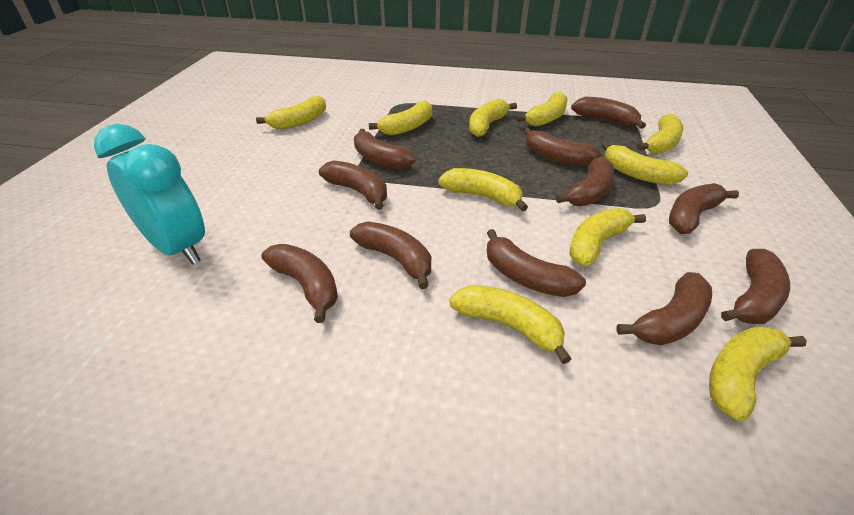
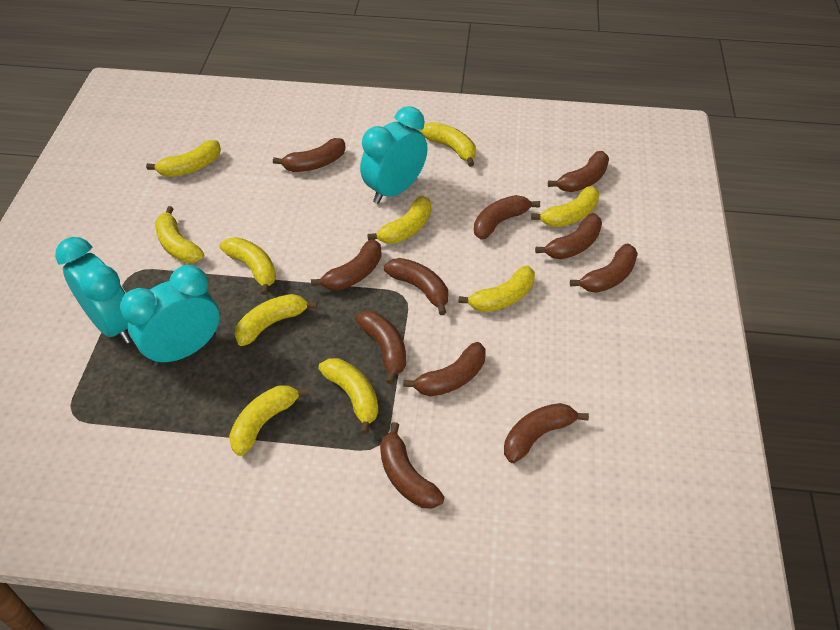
turquoise clock: 1 -> 3

